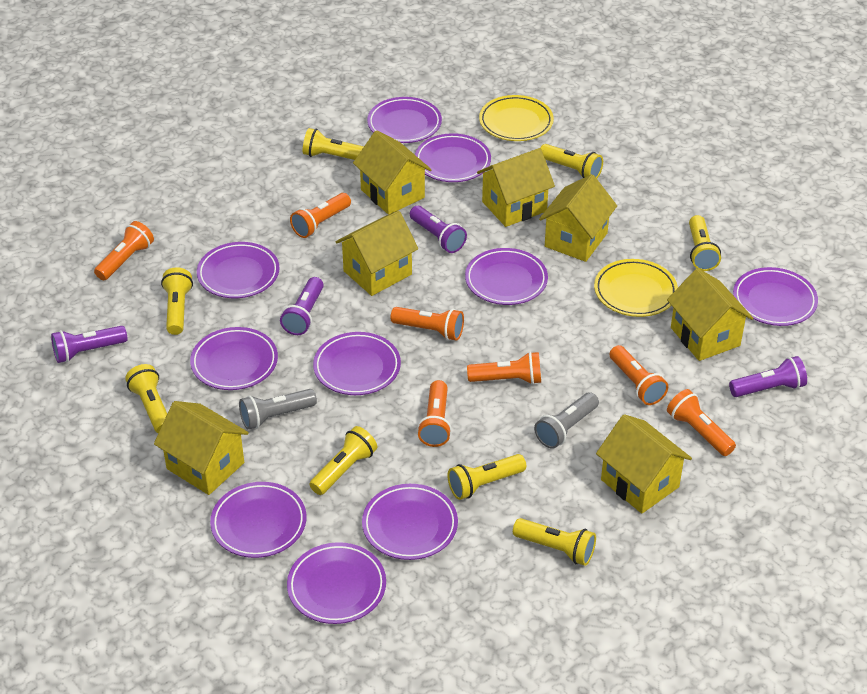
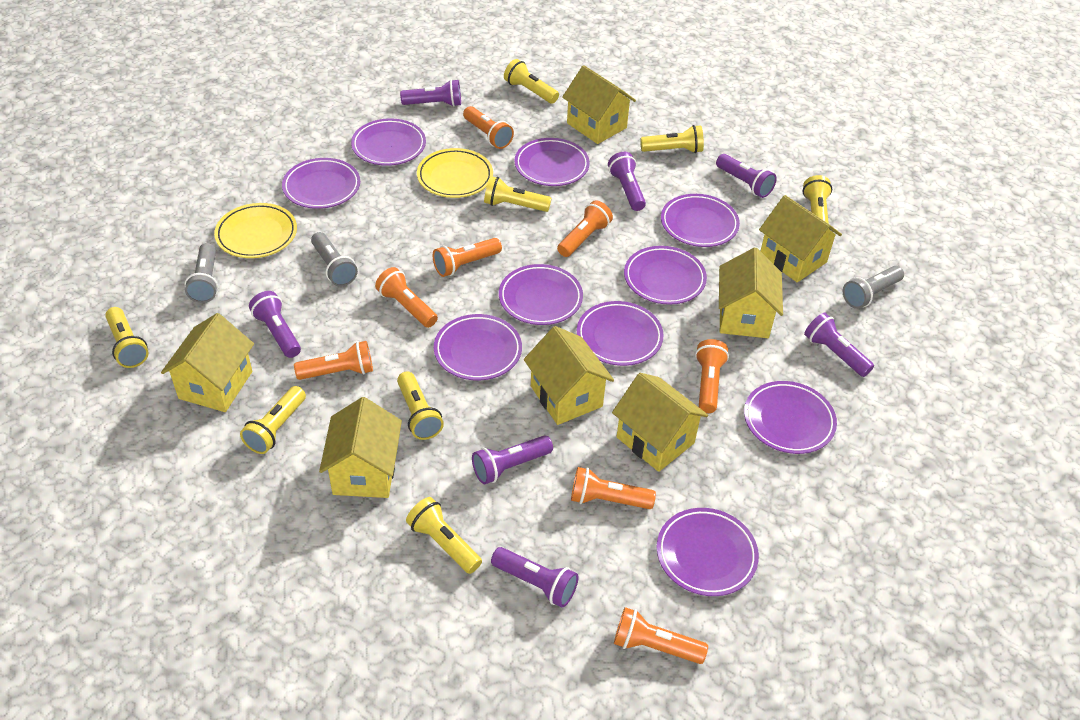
grey flashlight: 2 -> 3
orange flashlight: 7 -> 8
purple flashlight: 4 -> 7

